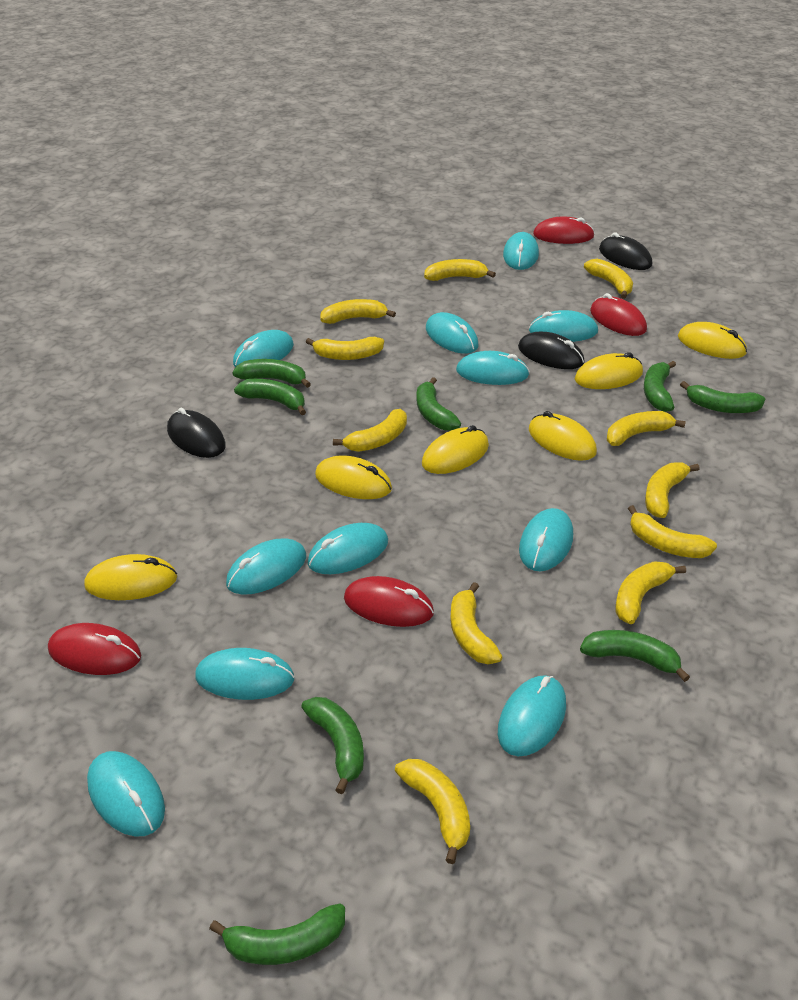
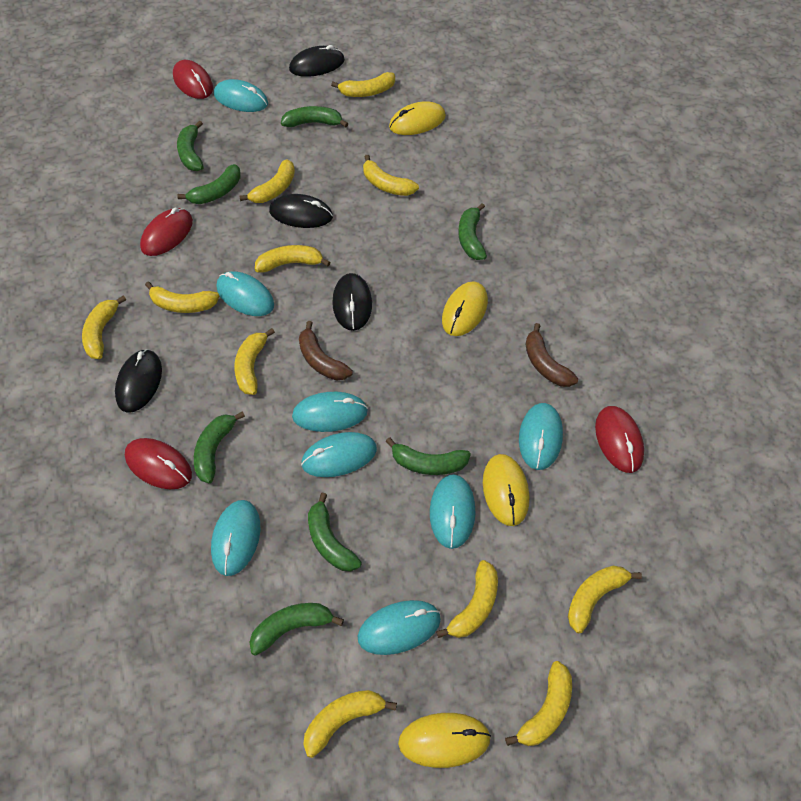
black mouse: 3 -> 4
brown banana: 0 -> 2
turquoise mouse: 11 -> 8
yellow mouse: 6 -> 4

